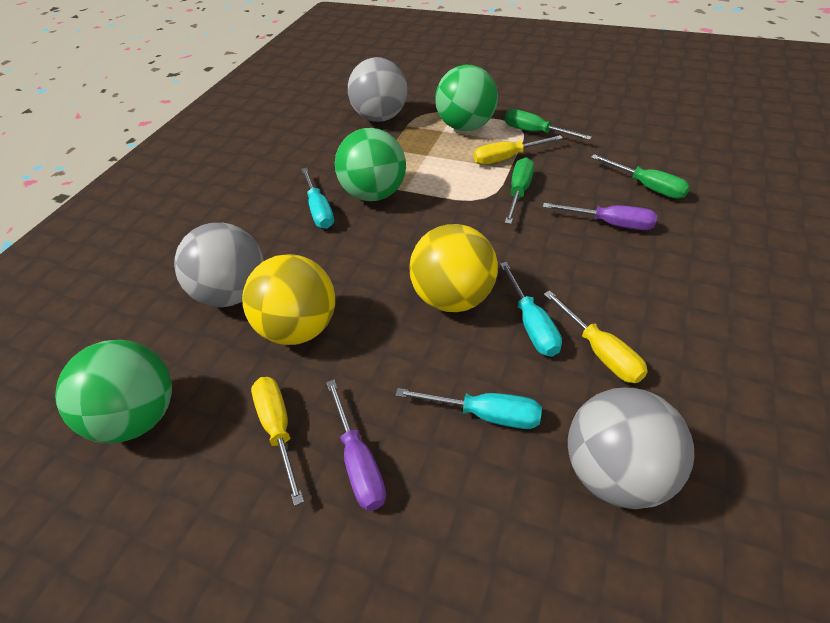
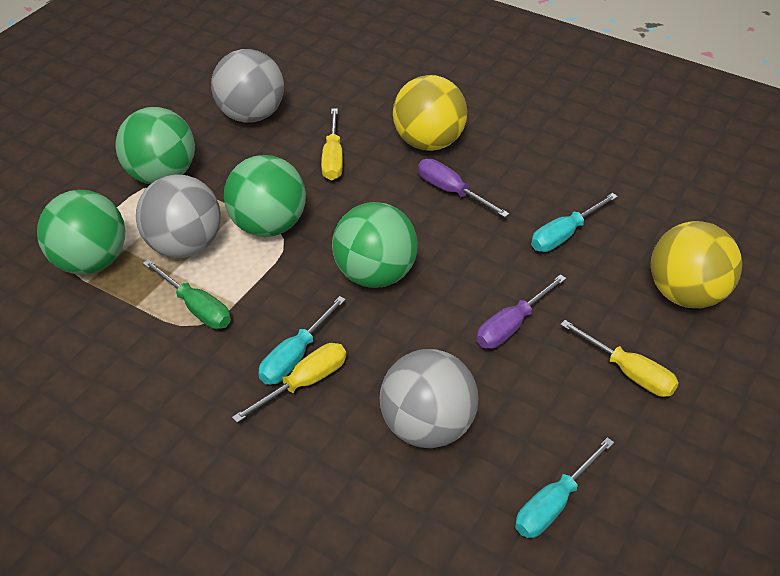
green ball: 3 -> 4
green screwdriver: 3 -> 1

